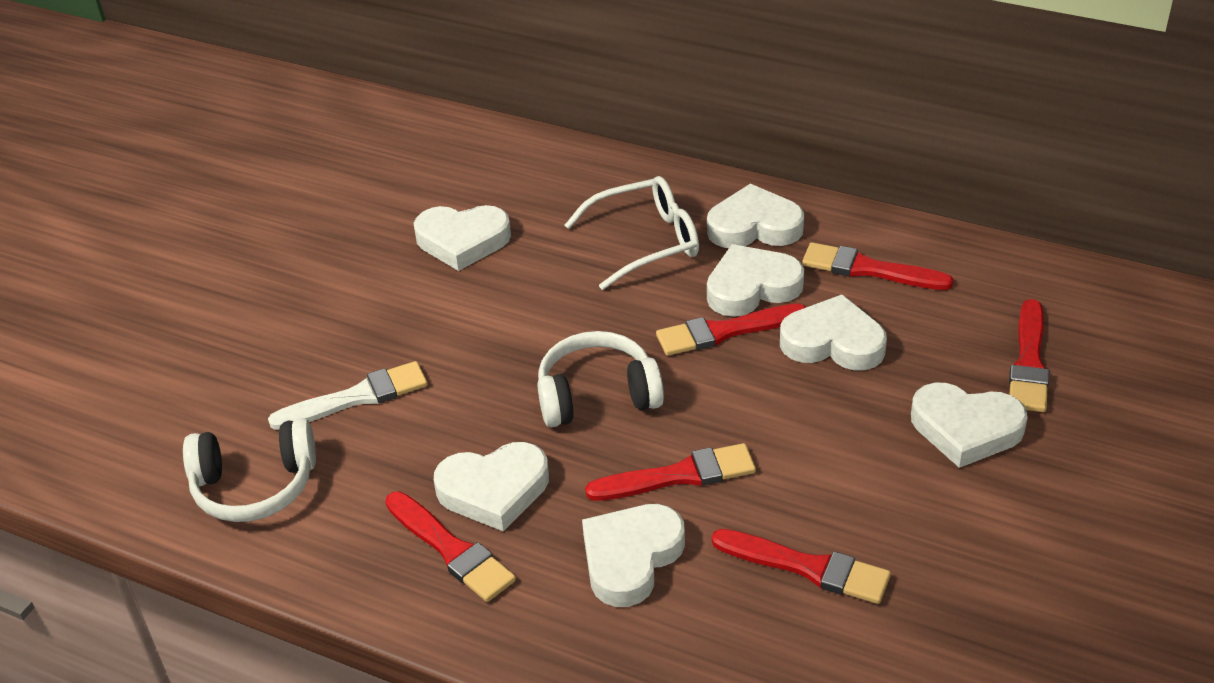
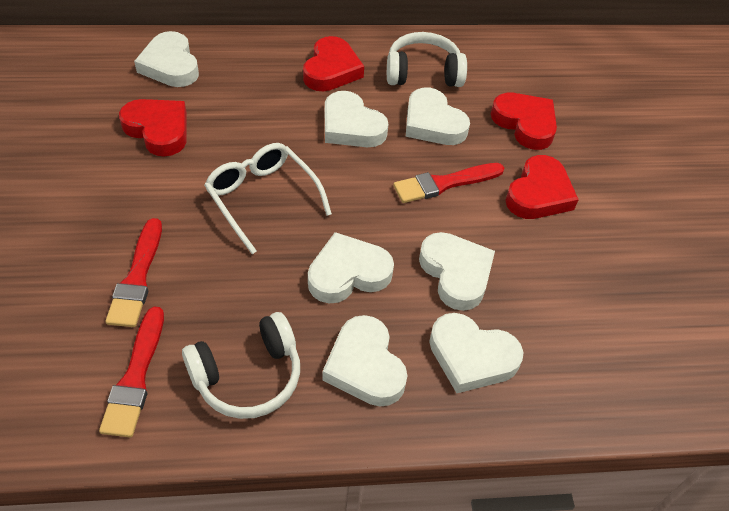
red brush: 6 -> 3
red heart: 0 -> 4
white brush: 1 -> 0

